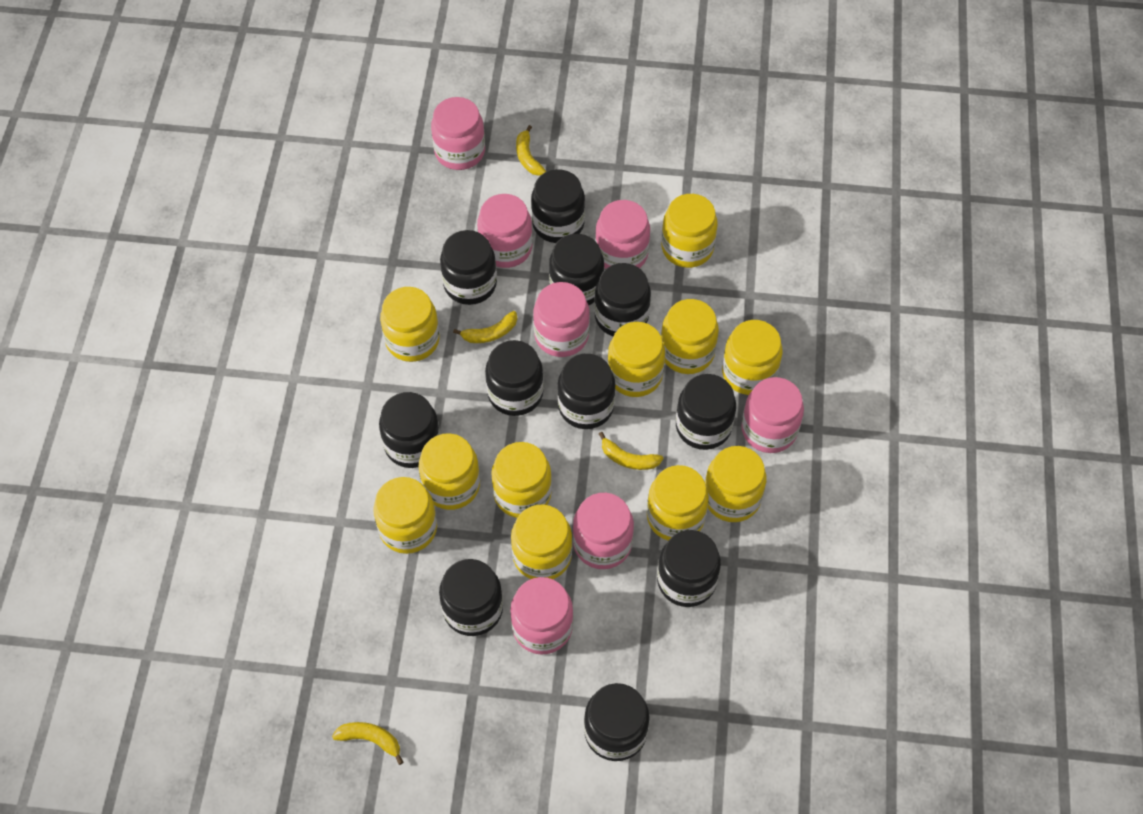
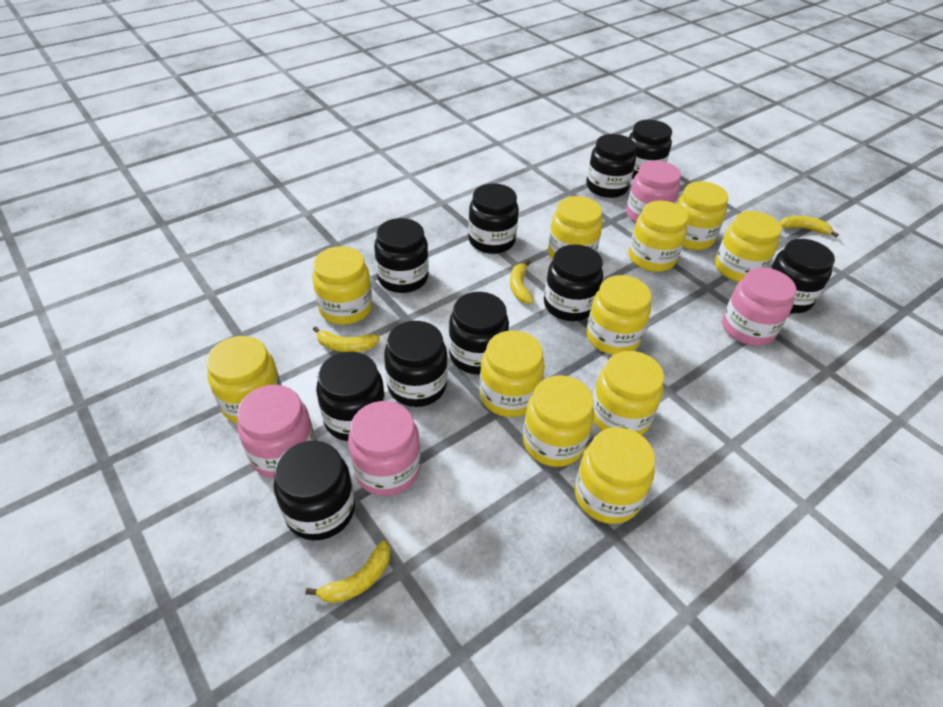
black jar: 11 -> 10
pink jar: 7 -> 4

